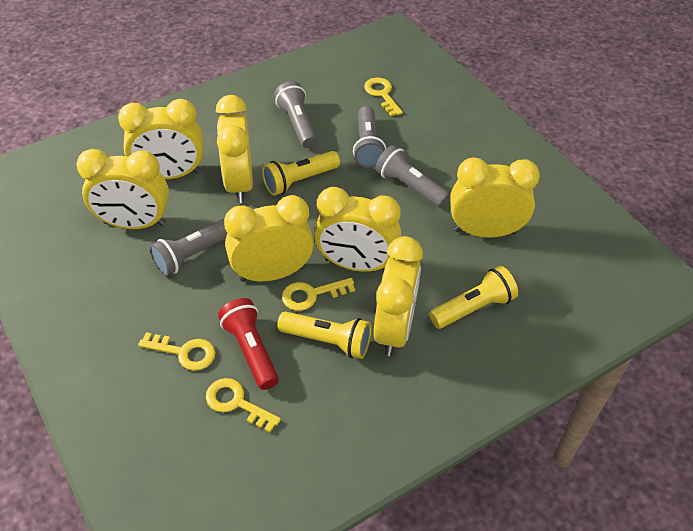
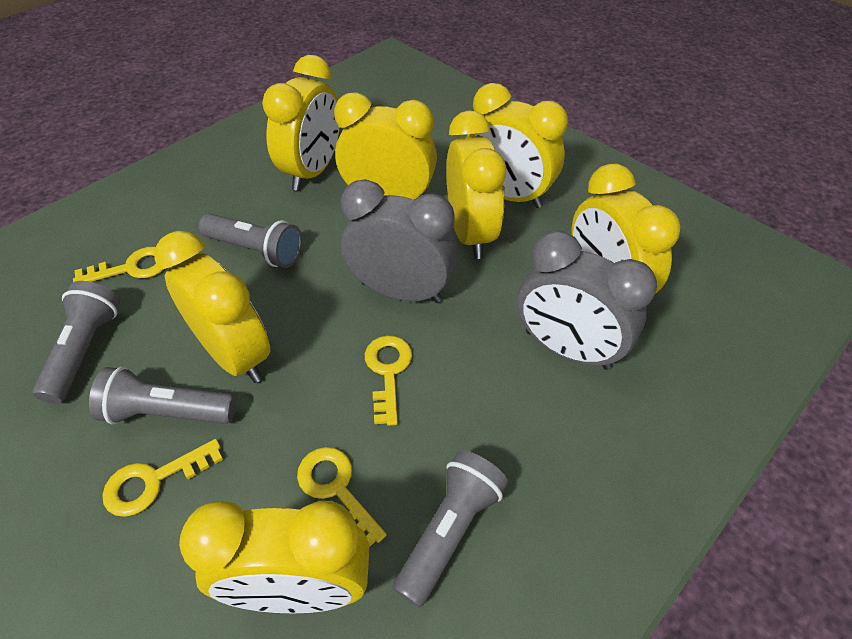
grey clock: 0 -> 2
red flashlight: 1 -> 0
yellow flashlight: 3 -> 0

